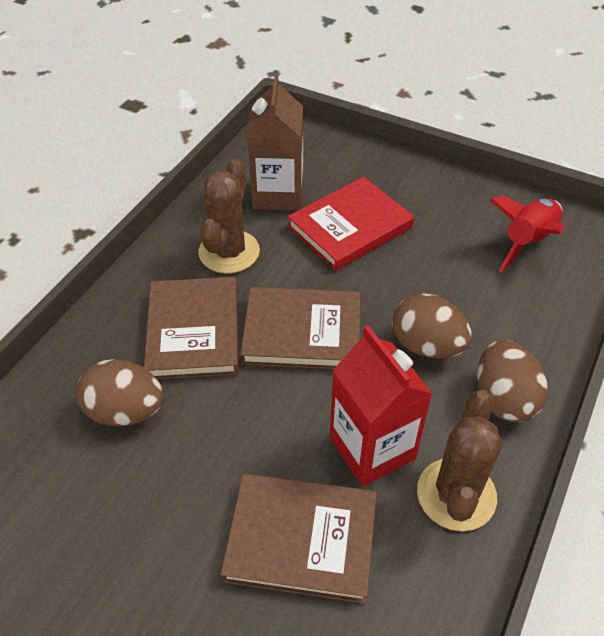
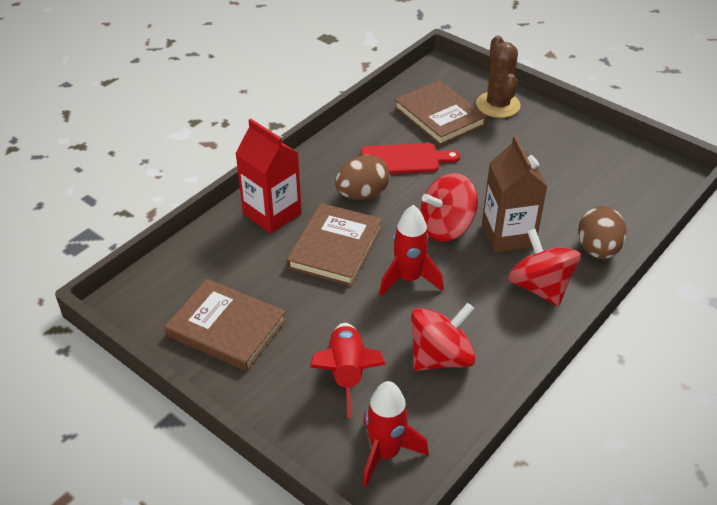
brown cactus: 2 -> 1
brown egg: 3 -> 2
red book: 1 -> 0
red cutting board: 0 -> 1
red rocket: 1 -> 3
red spinning top: 0 -> 3

